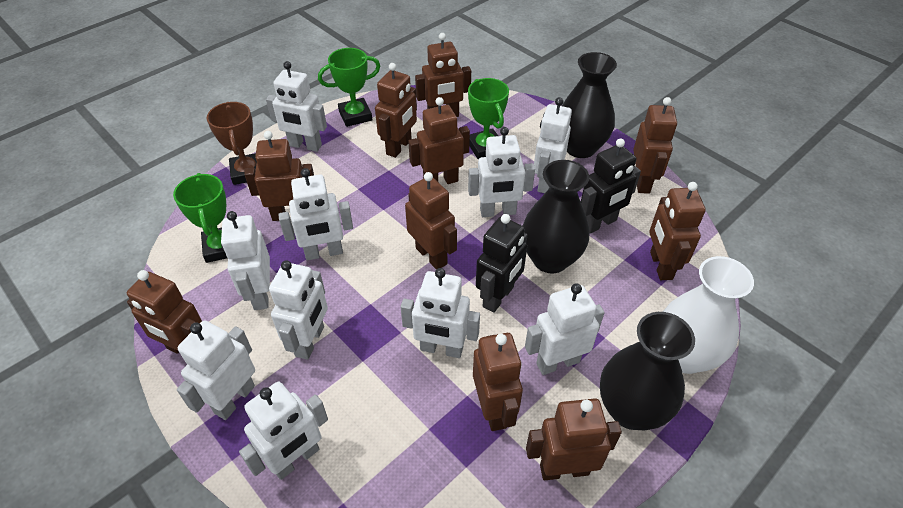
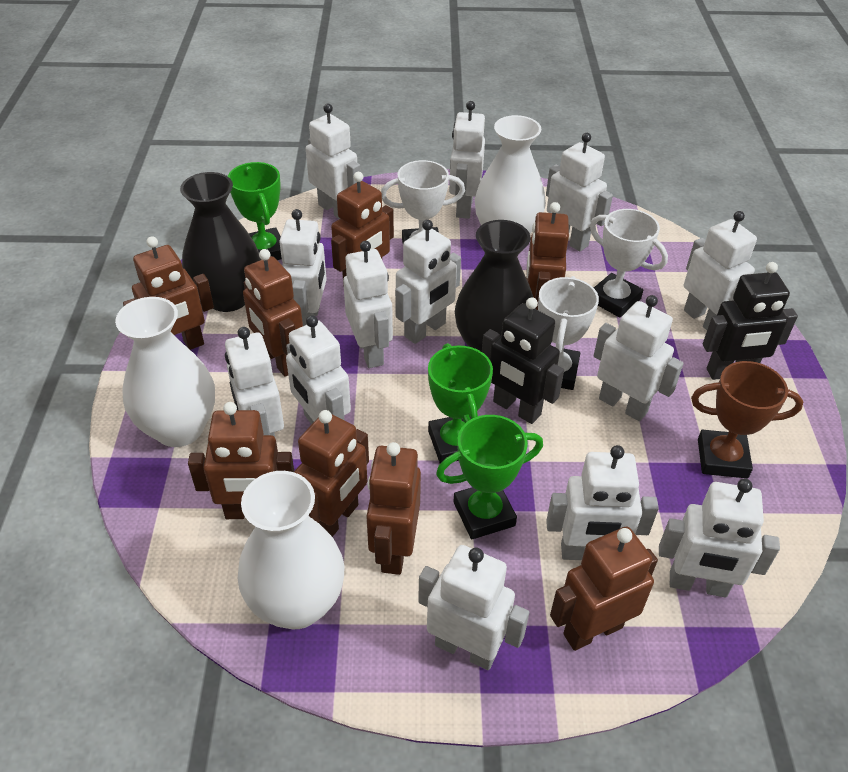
black vase: 3 -> 2
brown robot: 10 -> 8
white robot: 10 -> 13
white trophy: 0 -> 3
white vase: 1 -> 3

